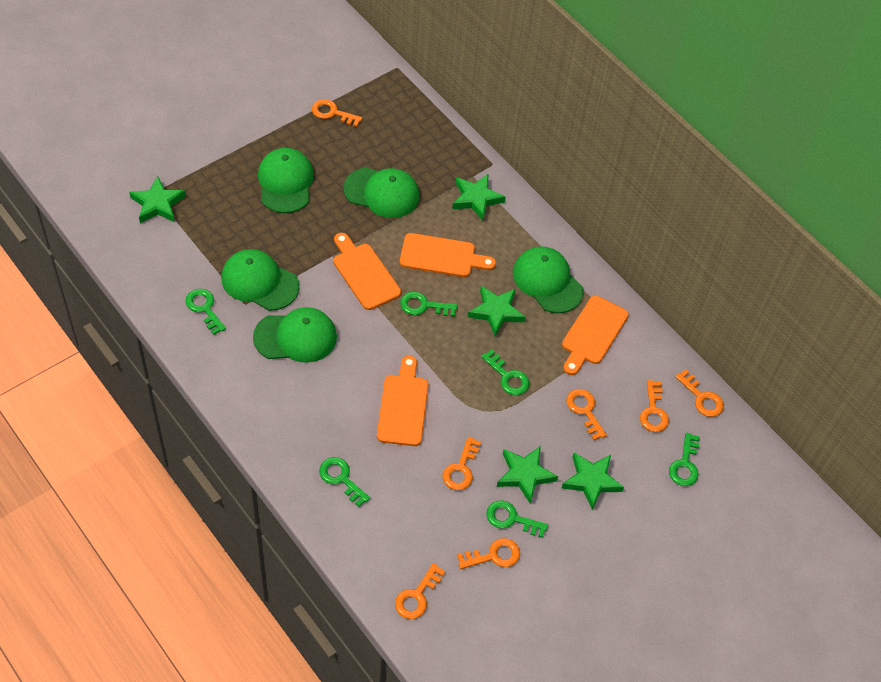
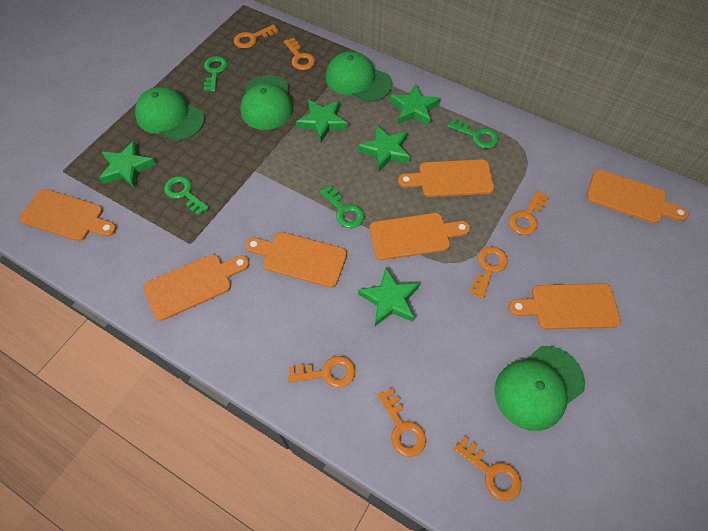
green cap: 5 -> 4
green key: 6 -> 4
orange cutting board: 4 -> 7

